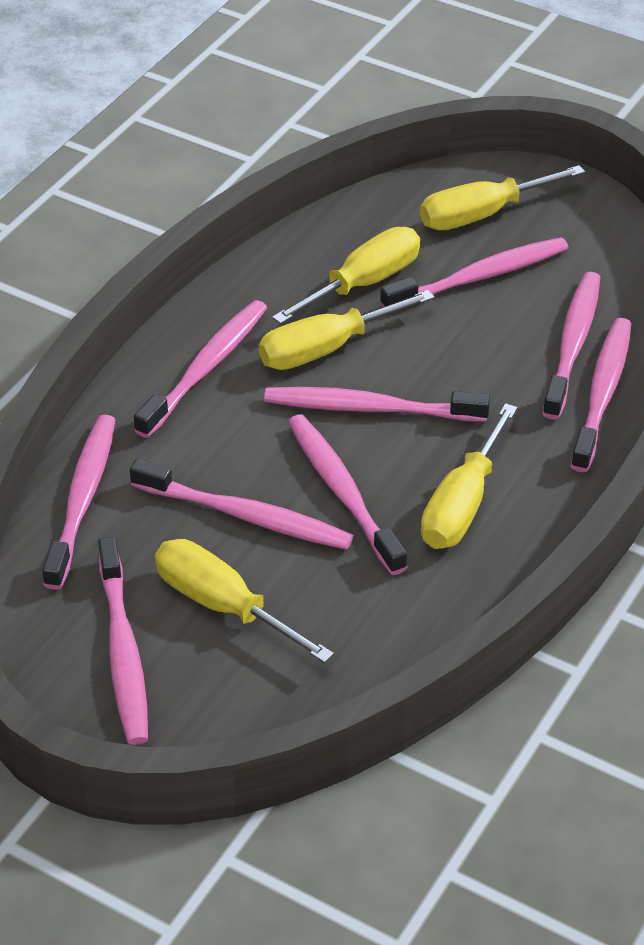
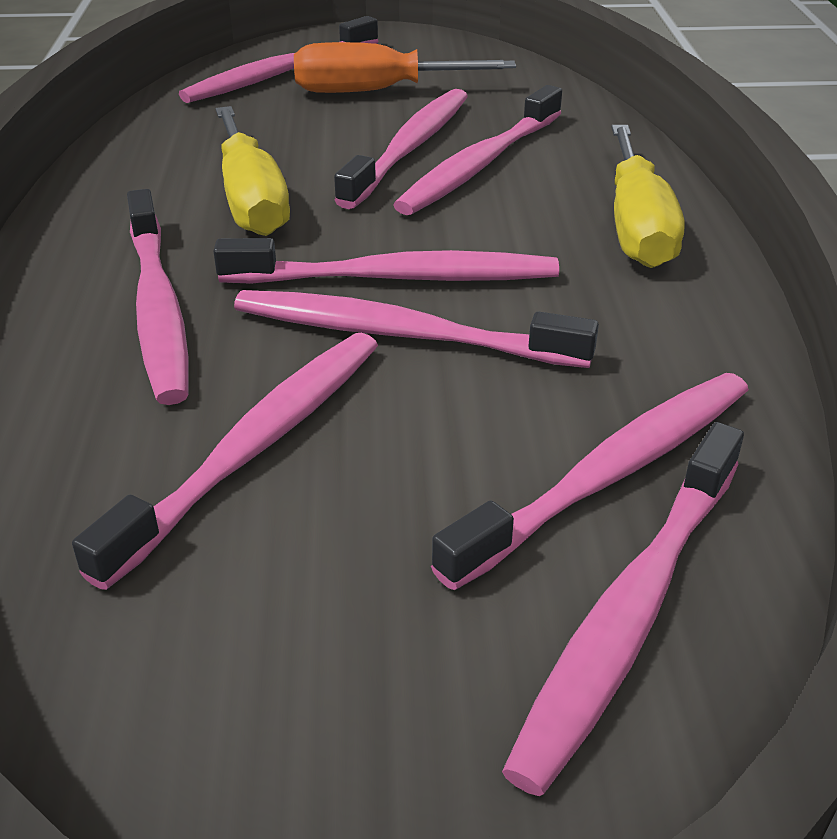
orange screwdriver: 0 -> 1
yellow screwdriver: 5 -> 2

